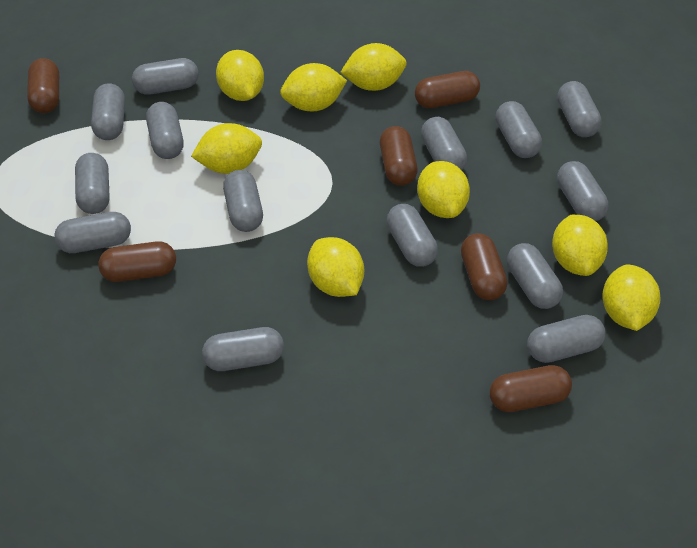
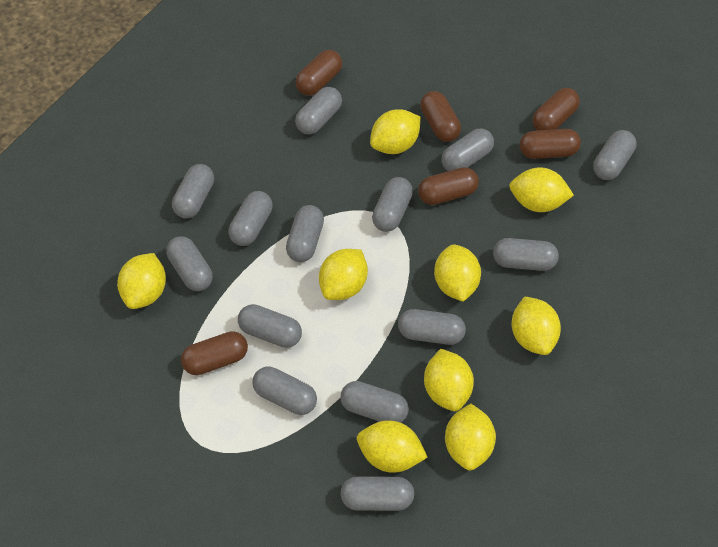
yellow lemon: 8 -> 9

